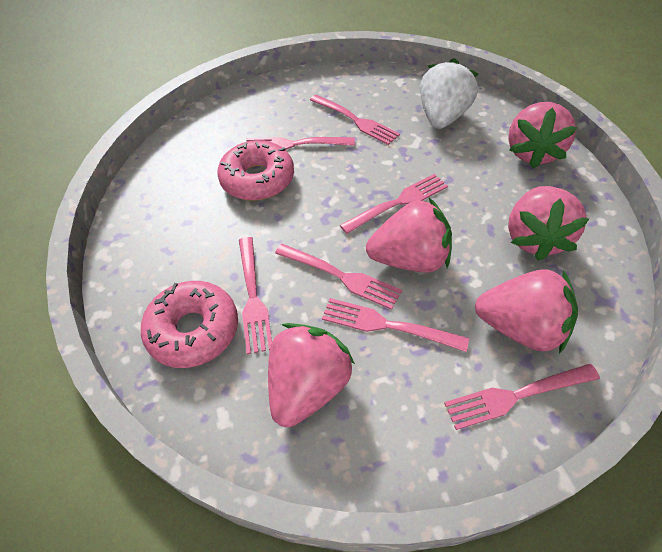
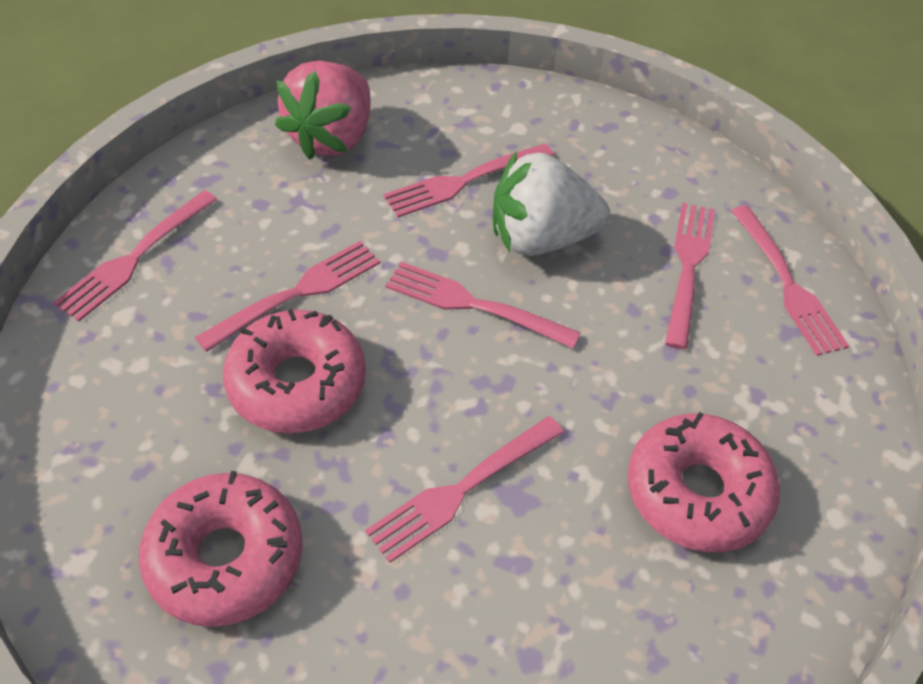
pink donut: 2 -> 3
pink strawberry: 5 -> 1

